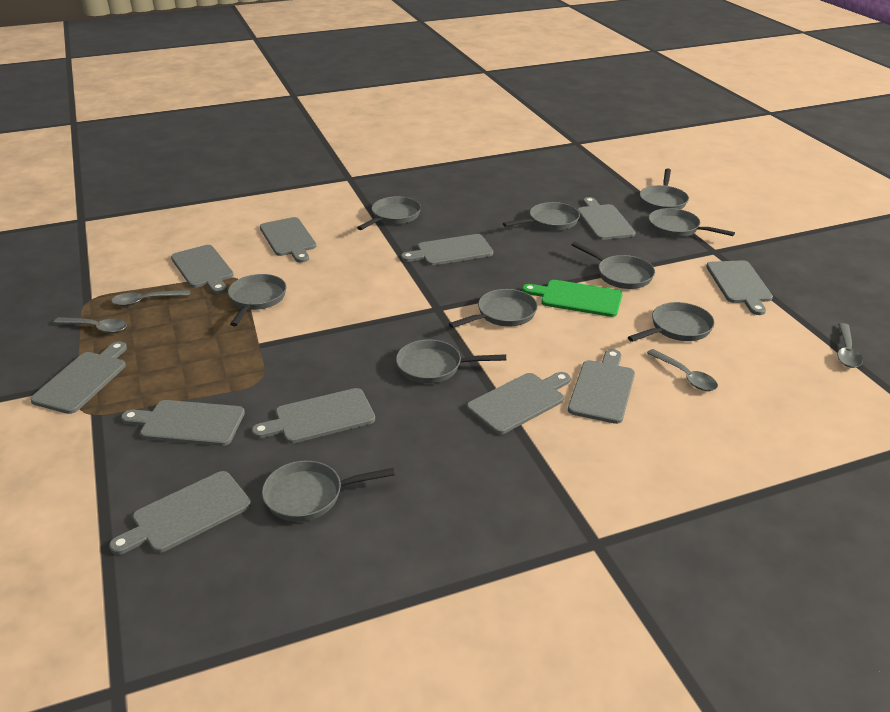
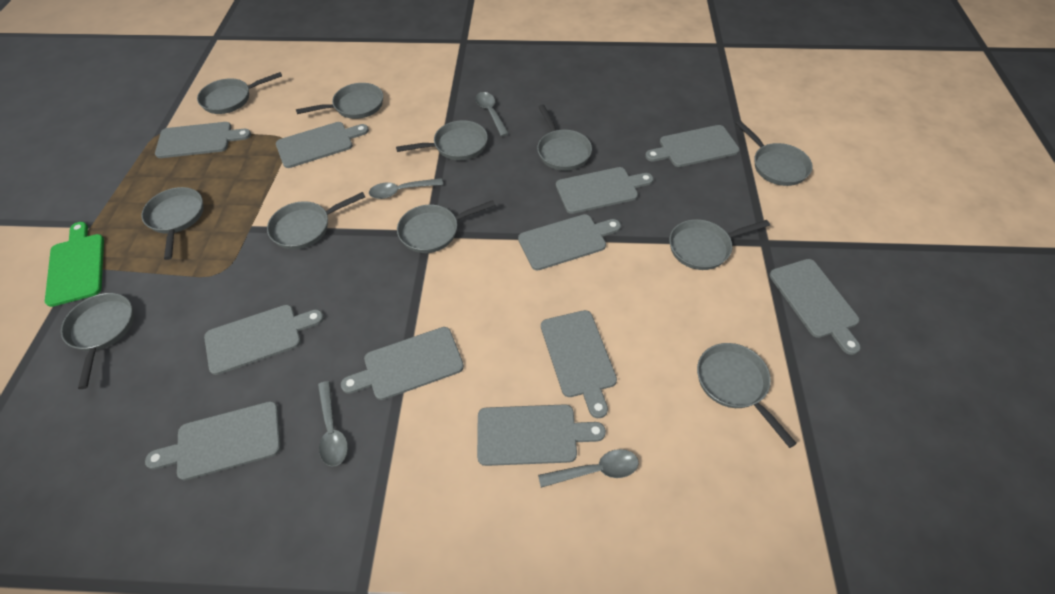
grey pan: 10 -> 11

